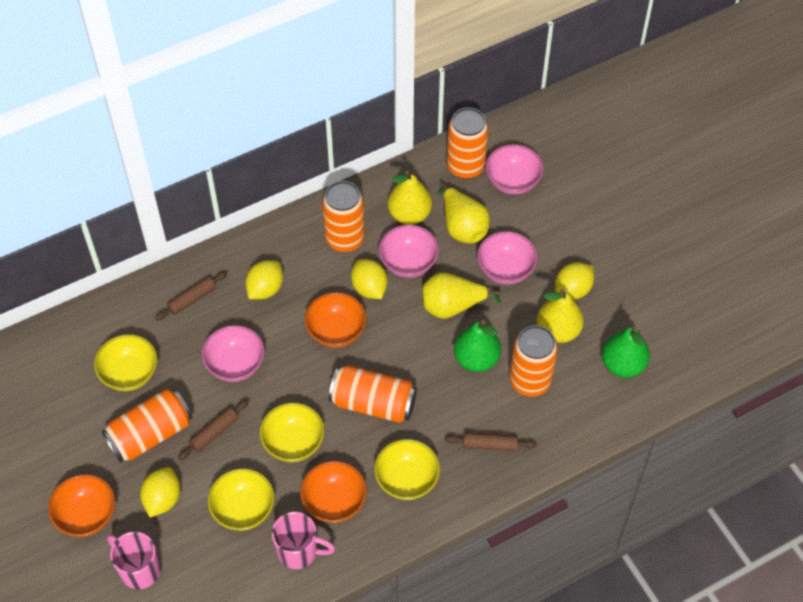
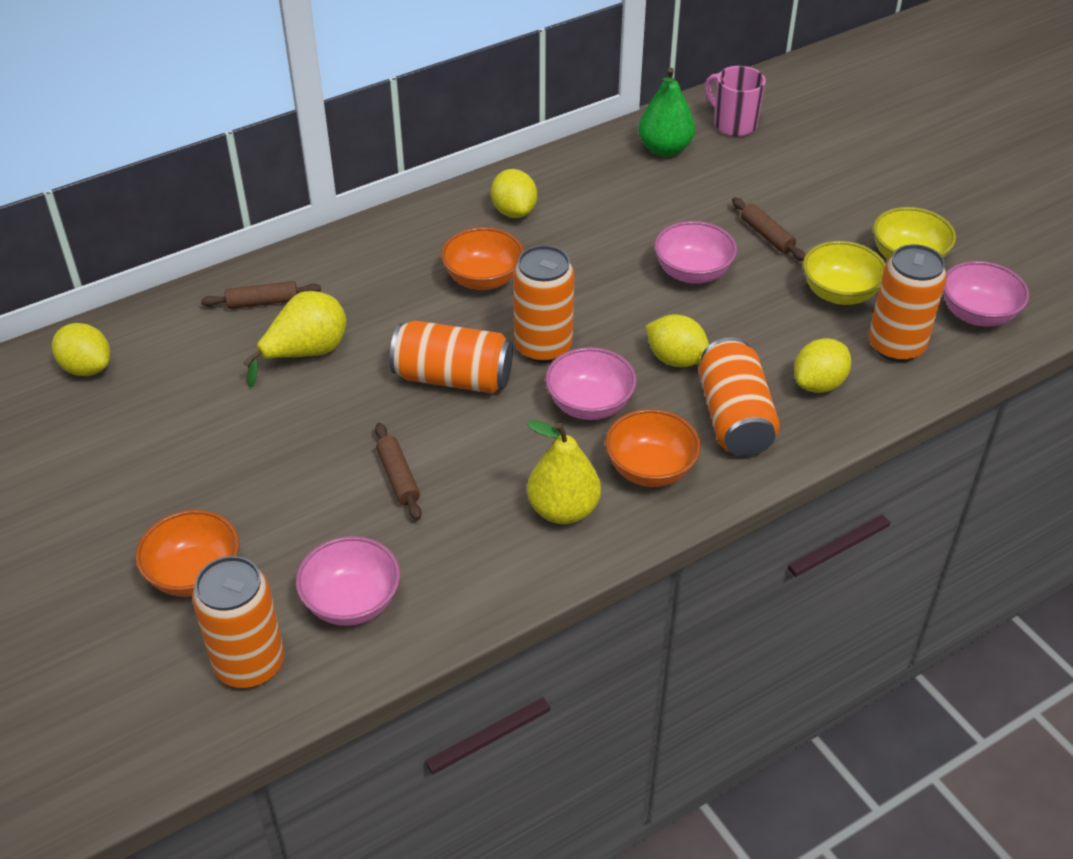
green pear: 2 -> 1
pink mug: 2 -> 1
yellow bowl: 4 -> 2
yellow pear: 4 -> 2

